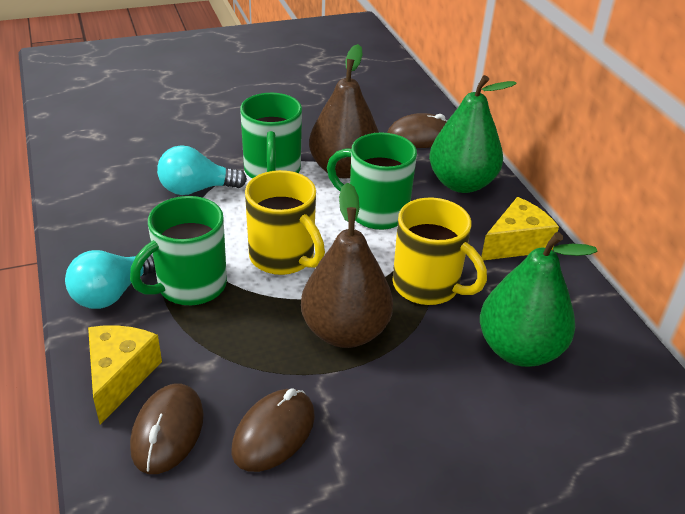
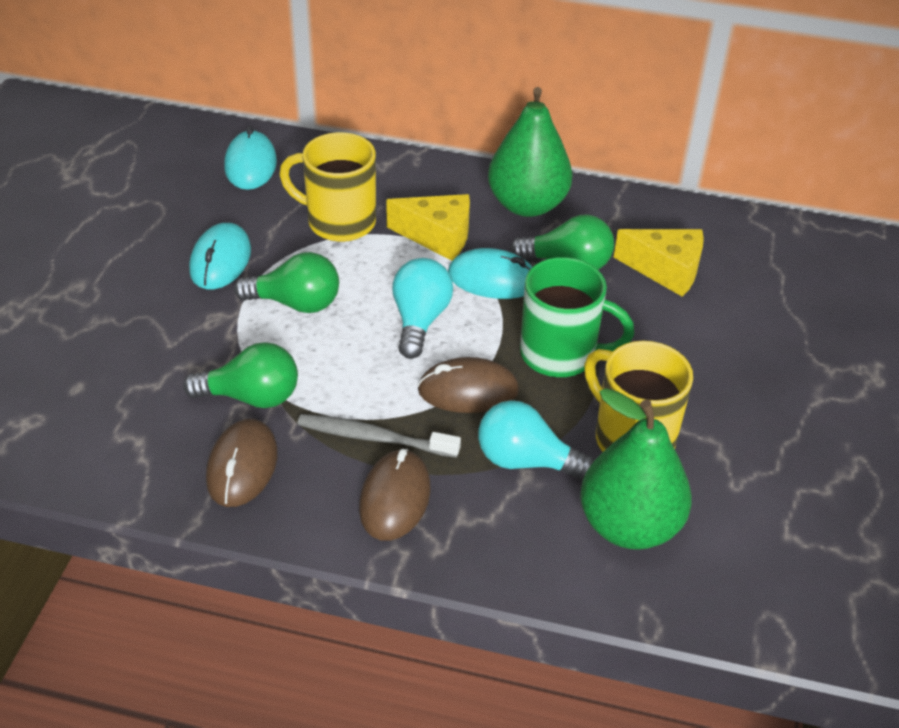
brown pear: 2 -> 0
green light bulb: 0 -> 3
green mug: 3 -> 1
grey toothbrush: 0 -> 1
turquoise mouse: 0 -> 3

